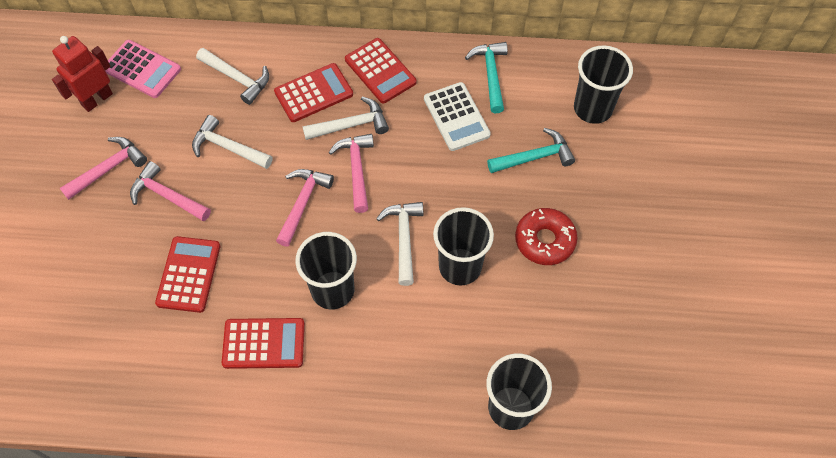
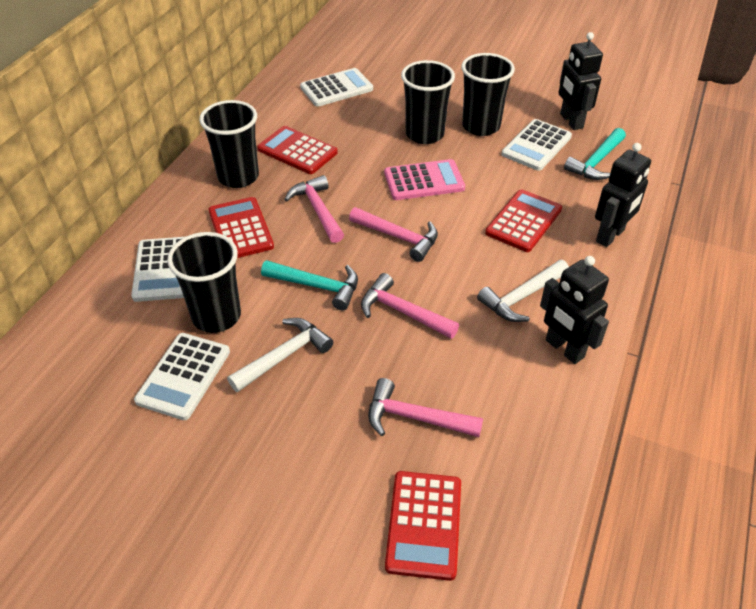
black robot: 0 -> 3
red donut: 1 -> 0
red robot: 1 -> 0
white calculator: 1 -> 4
white hammer: 4 -> 2

